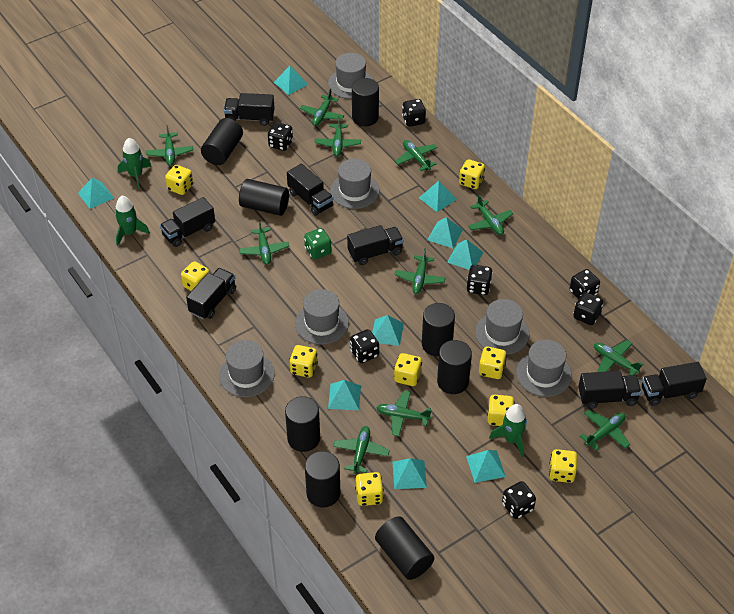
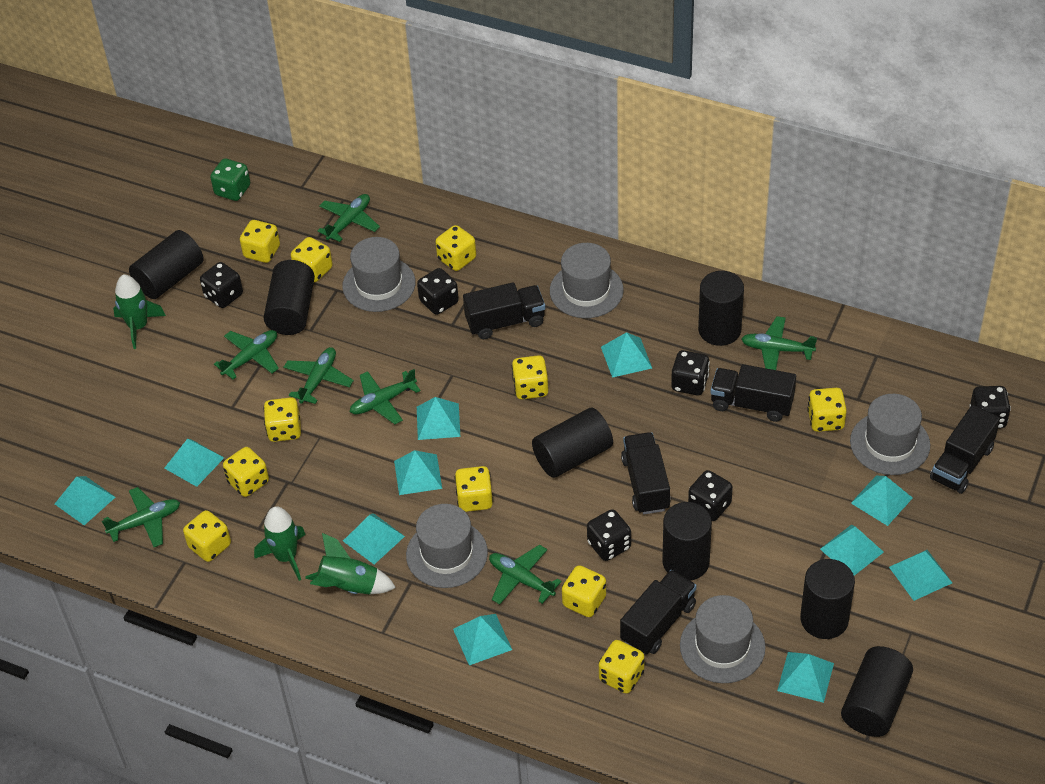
black cylinder: 8 -> 7
black dice: 7 -> 6
black truck: 7 -> 5
green plane: 11 -> 7
grey hat: 6 -> 5
turquoise pyramid: 9 -> 11
yellow dice: 9 -> 11

